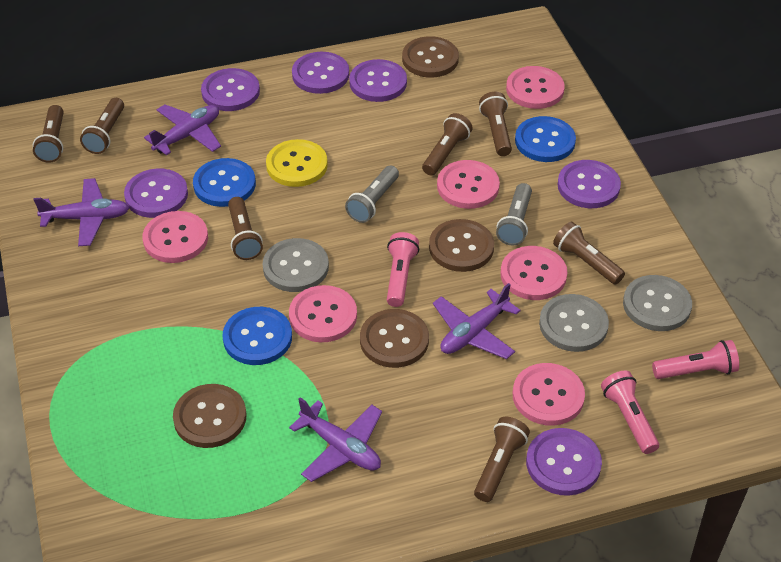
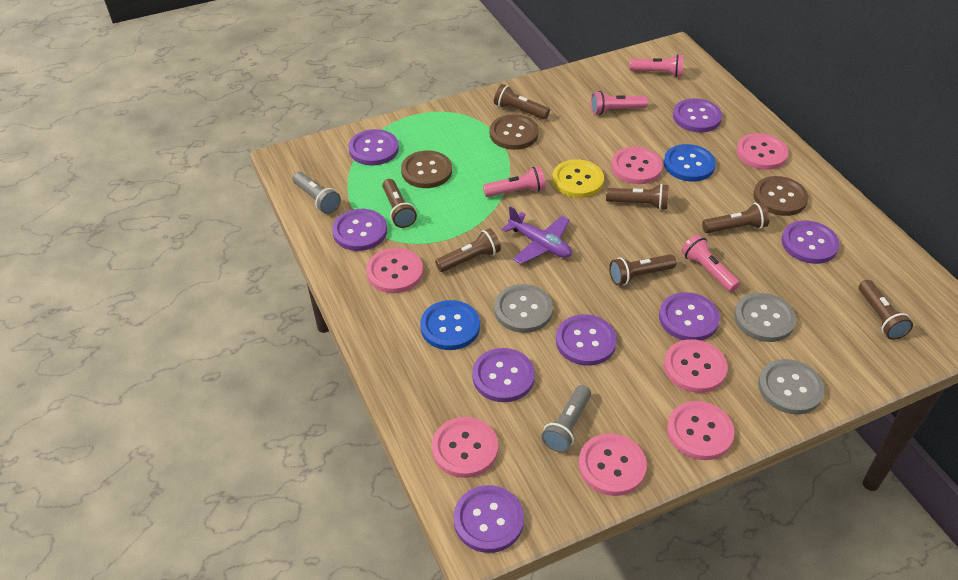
blue button: 3 -> 2
brown button: 4 -> 3
pink button: 6 -> 7
pink flashlight: 3 -> 4
purple button: 6 -> 8
purple plane: 4 -> 1

